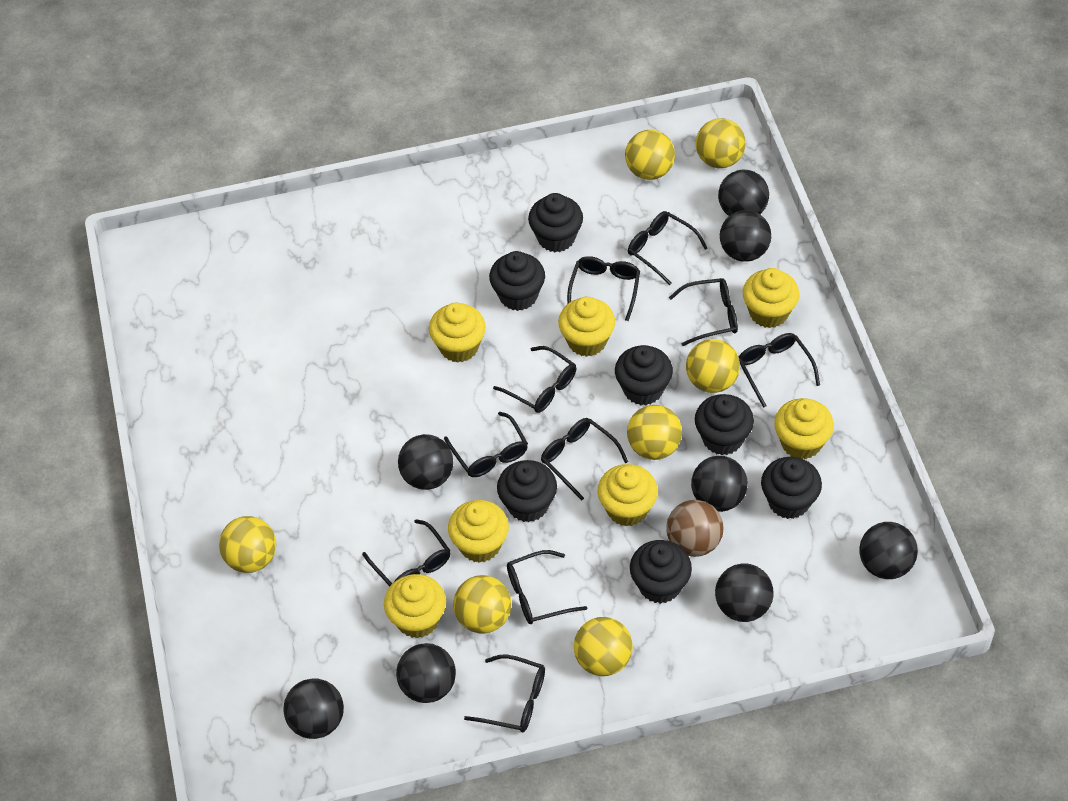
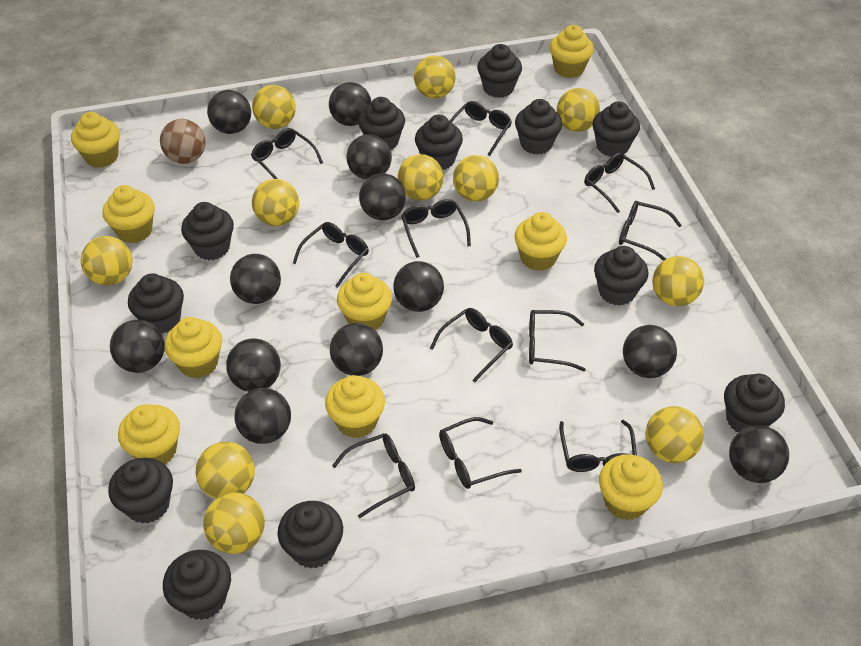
black ball: 8 -> 12
black cupcake: 7 -> 12
black glasses: 10 -> 11
yellow ball: 7 -> 11
yellow cupcake: 7 -> 9

